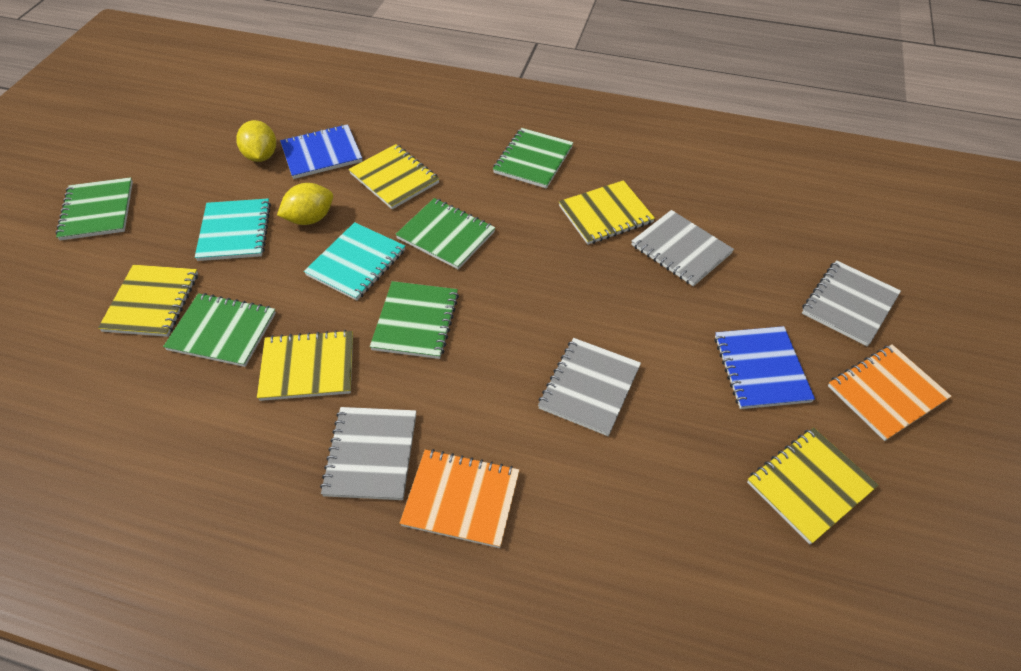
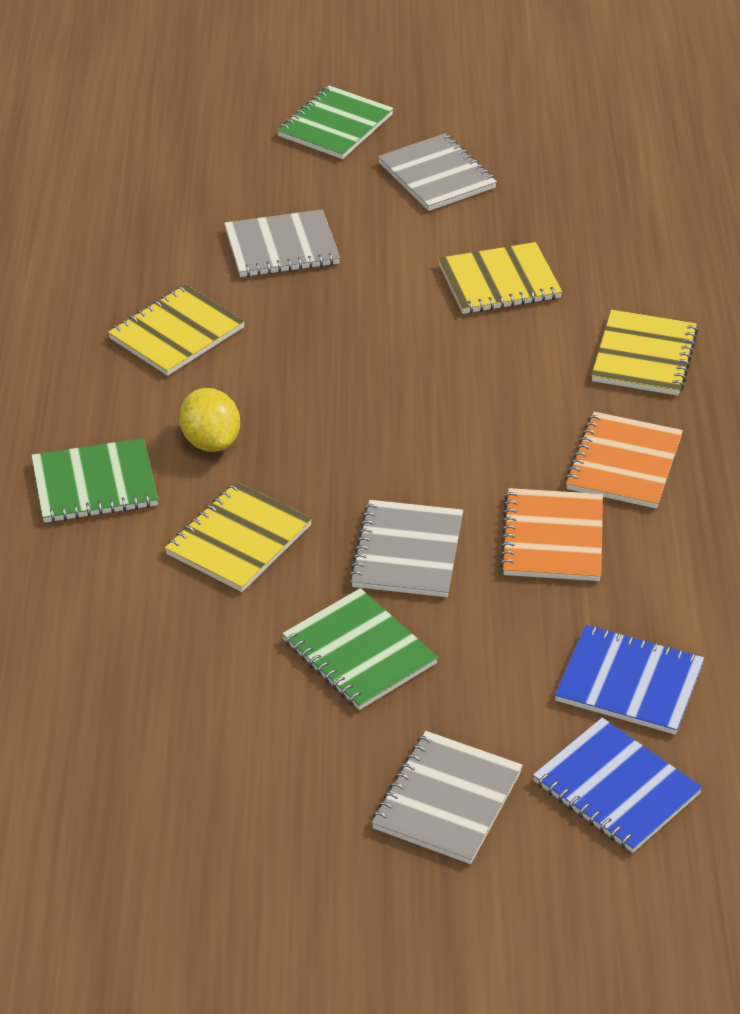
green notebook: 5 -> 3
turquoise notebook: 2 -> 0
yellow lemon: 2 -> 1
yellow notebook: 5 -> 4

